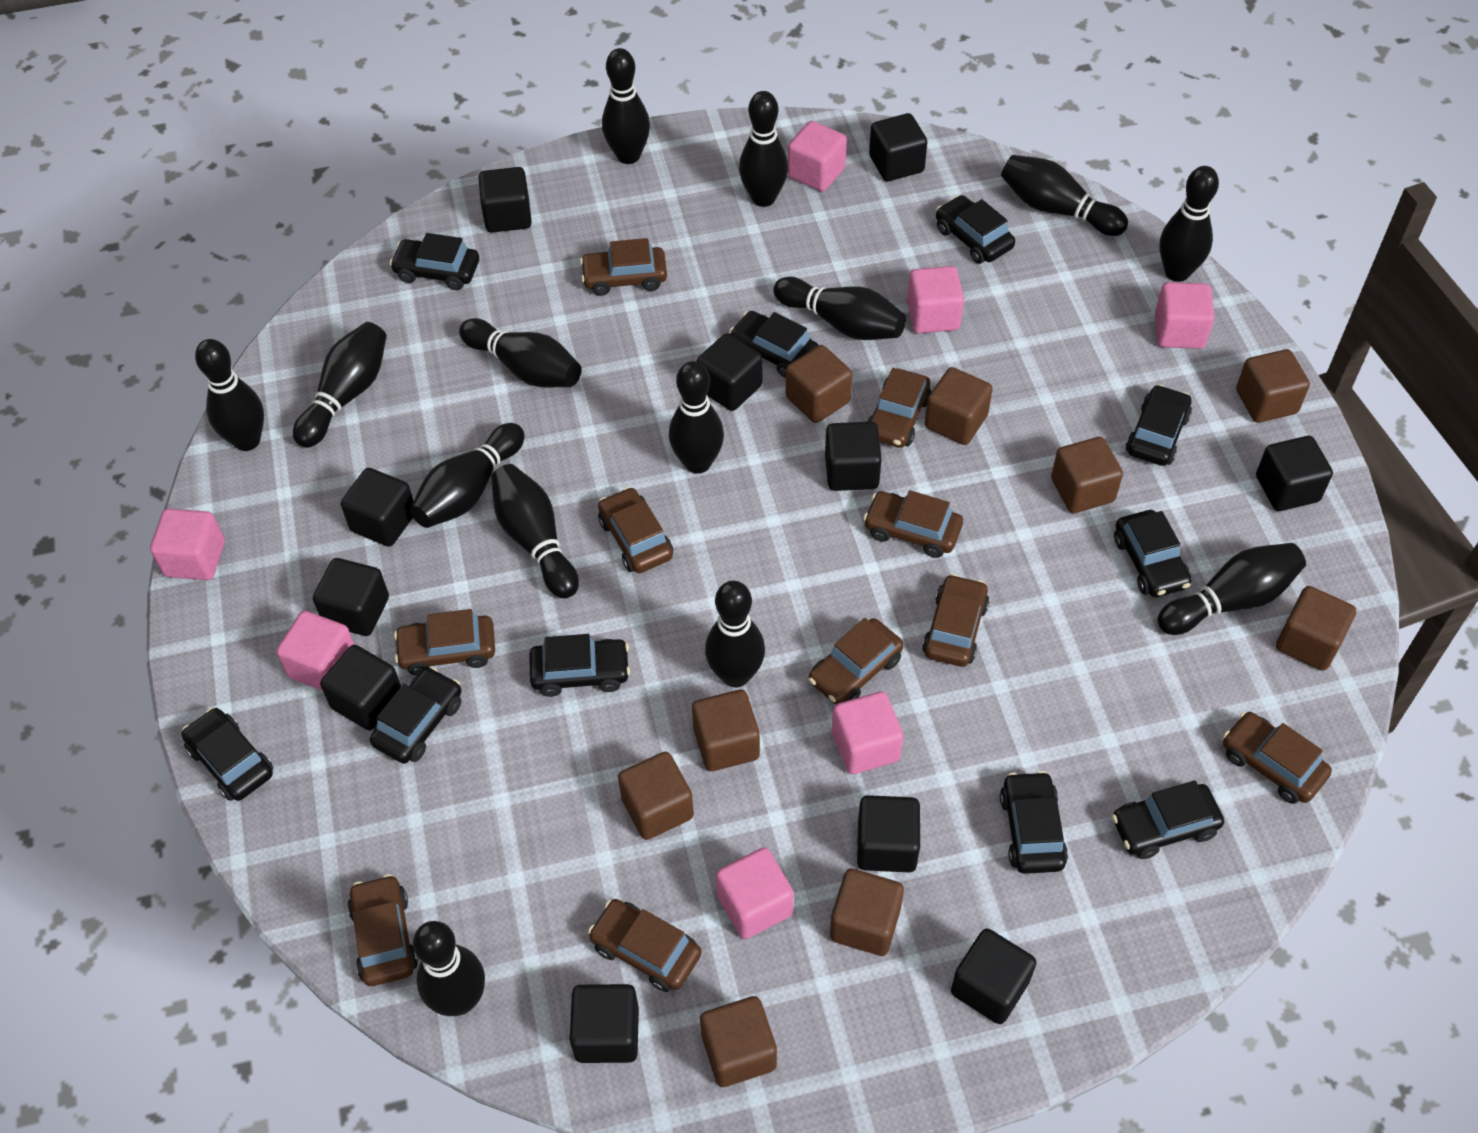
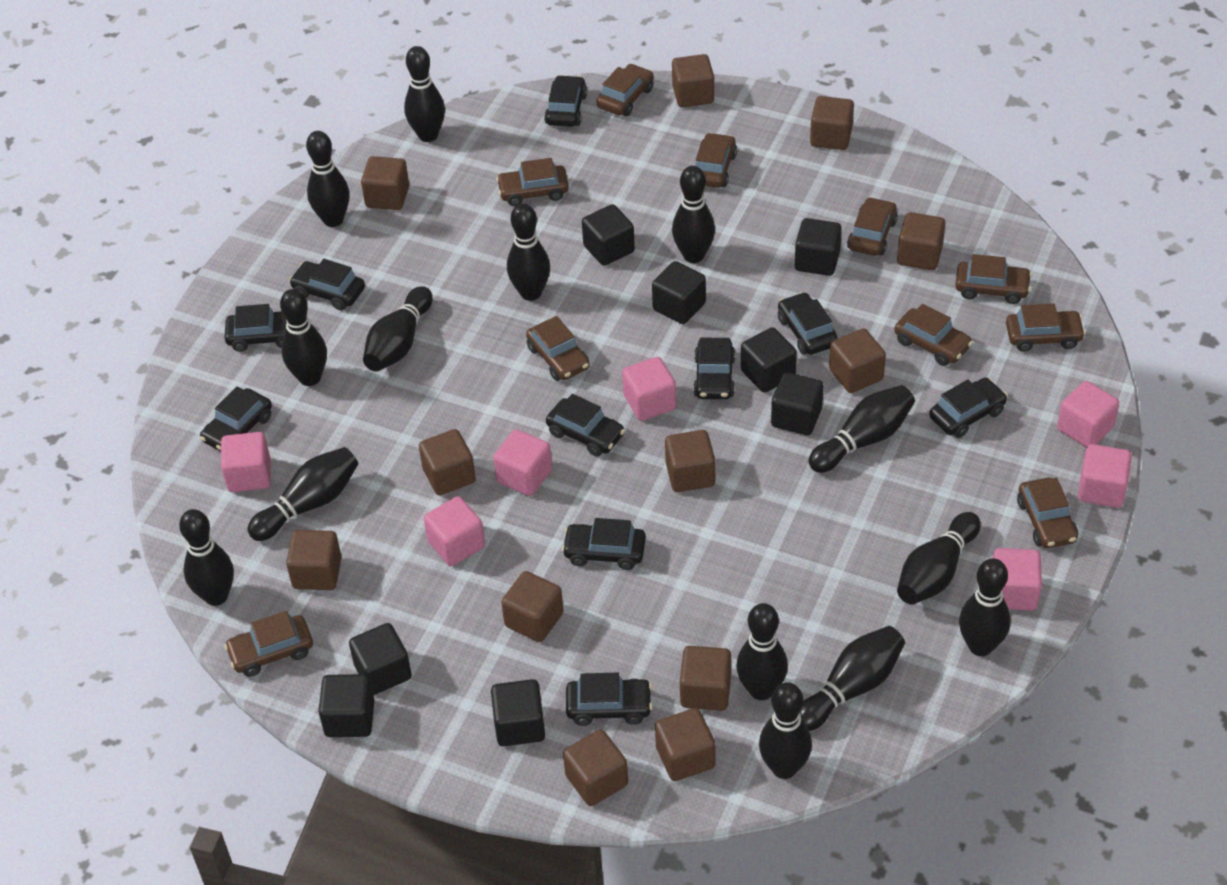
black cube: 11 -> 8
brown cube: 9 -> 12

